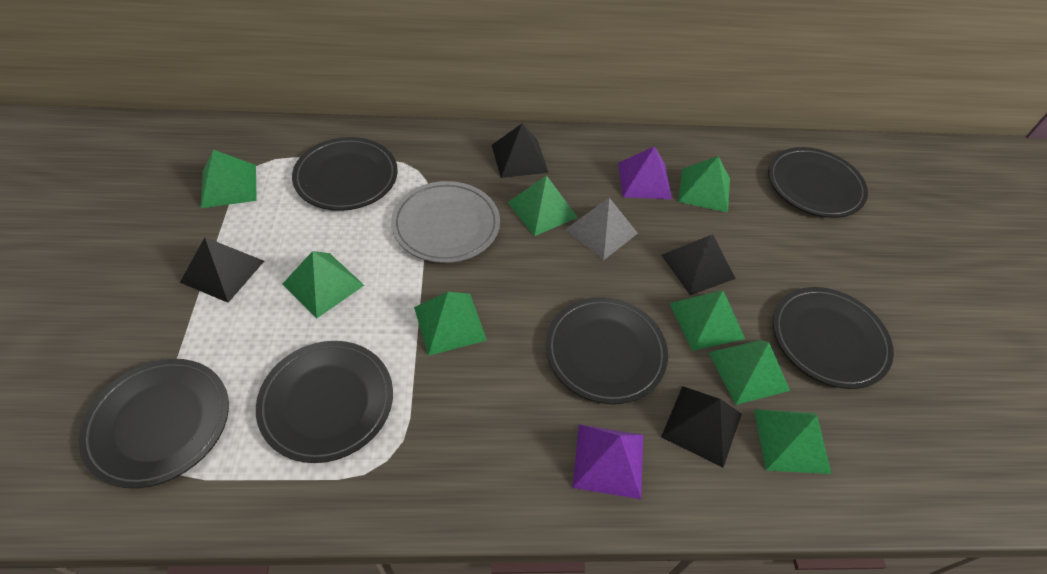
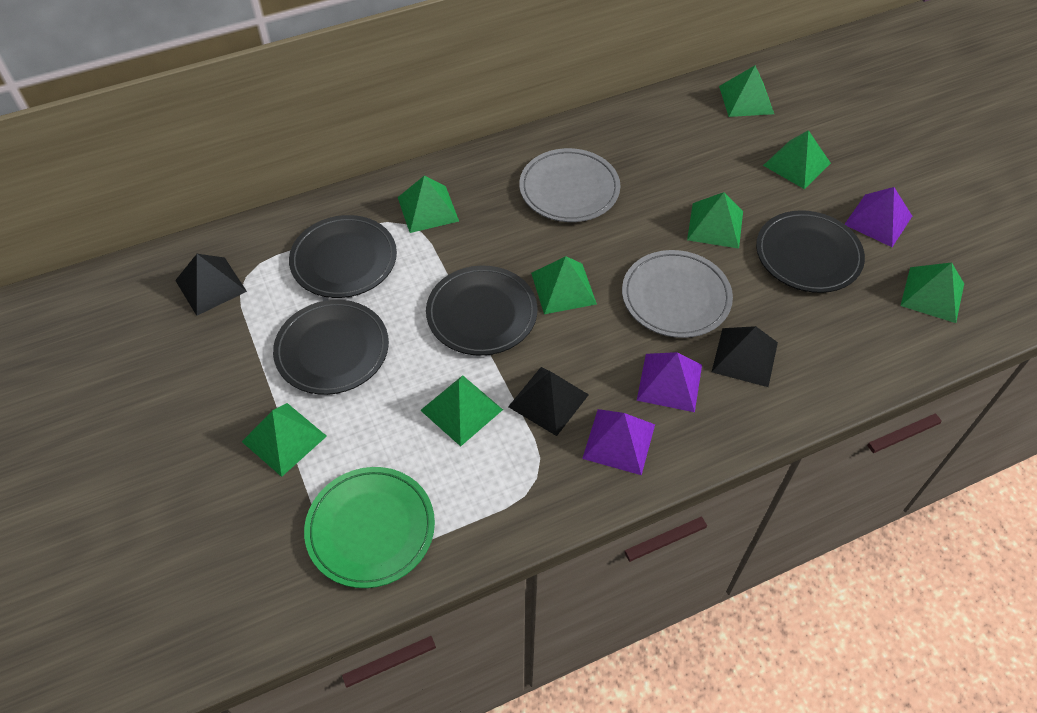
black plate: 6 -> 4
black pyramid: 4 -> 3
green plate: 0 -> 1
grey plate: 1 -> 2
grey pyramid: 1 -> 0
purple pyramid: 2 -> 3

